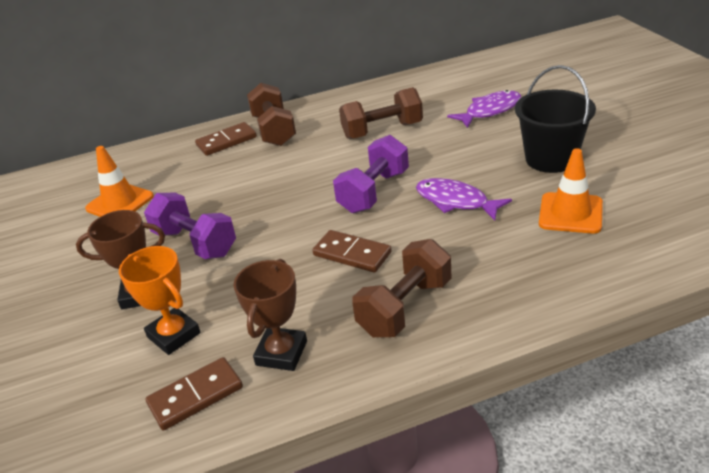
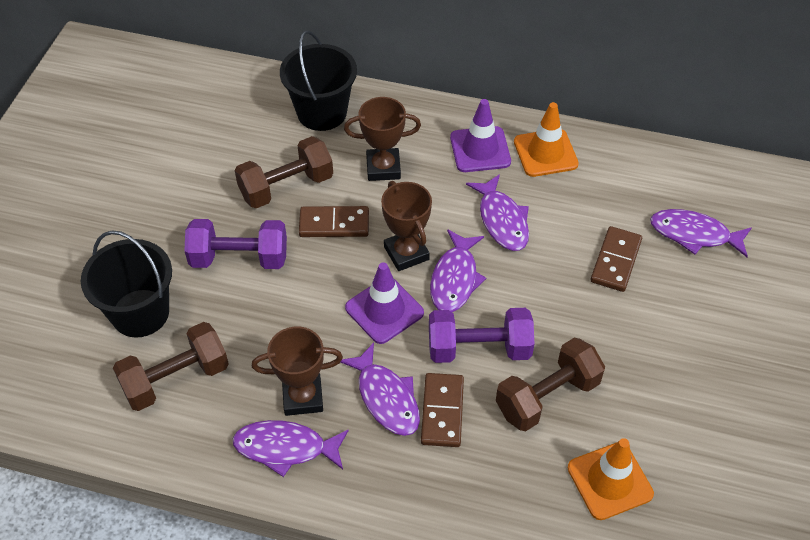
black bucket: 1 -> 2
brown trophy: 2 -> 3
orange trophy: 1 -> 0
purple fish: 2 -> 5
purple traffic cone: 0 -> 2

